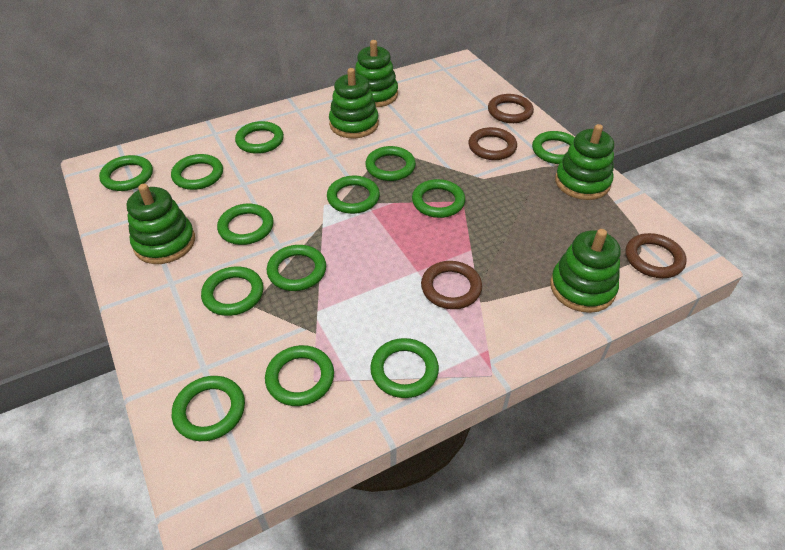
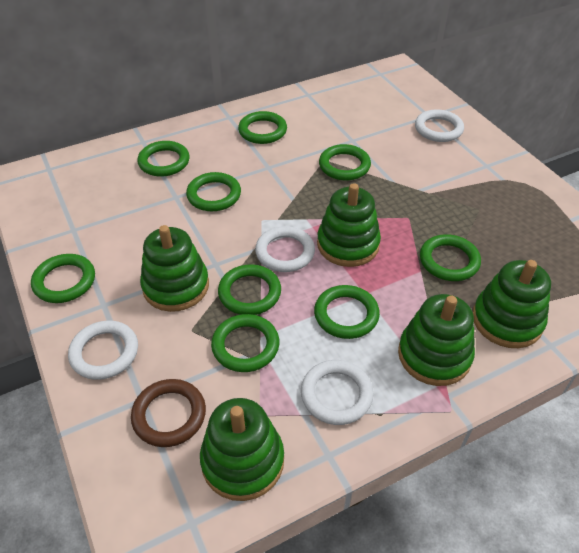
brown ring: 4 -> 1
green ring: 13 -> 9
white ring: 0 -> 4

